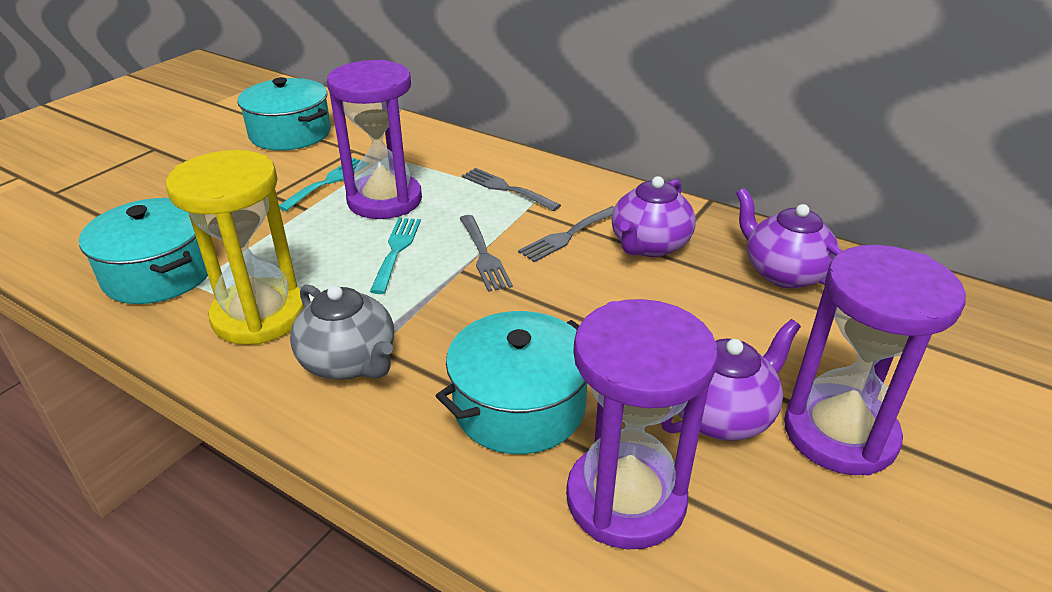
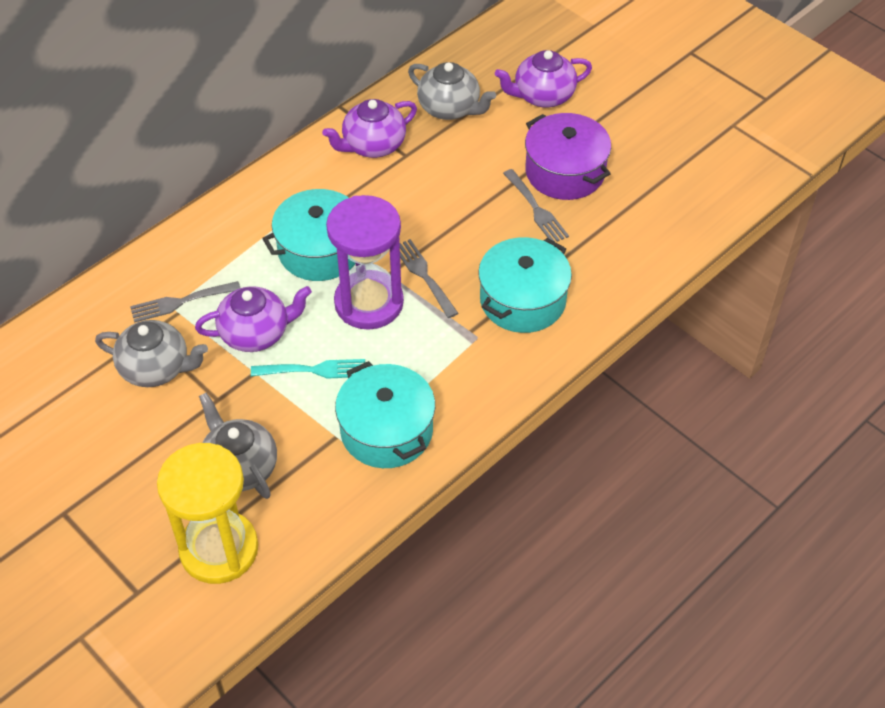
grey teapot: 1 -> 3
purple hourglass: 3 -> 1
purple pot: 0 -> 1
turquoise fork: 2 -> 1

